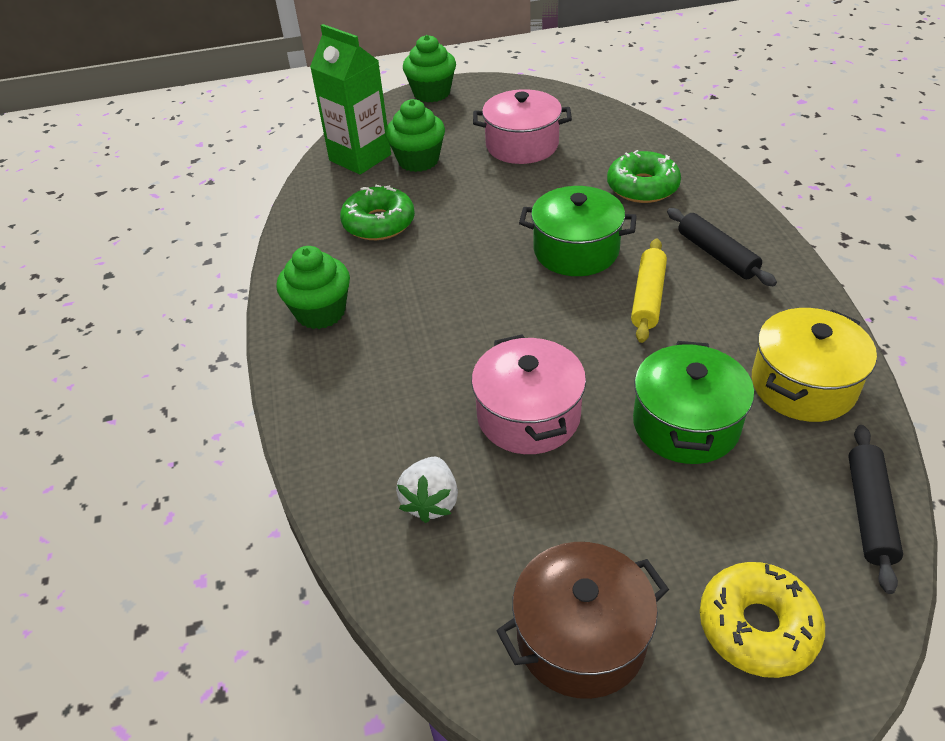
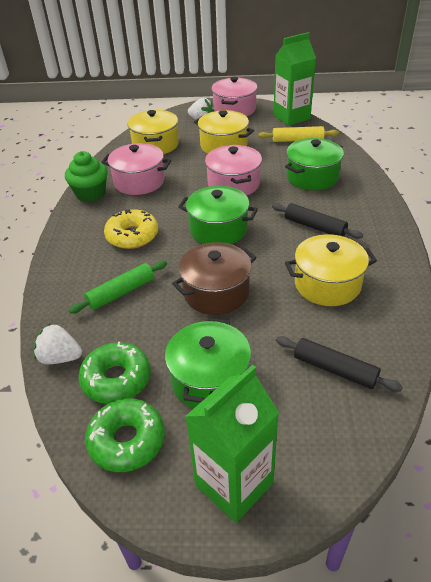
green carton: 1 -> 2
green cupcake: 3 -> 1
green pot: 2 -> 3
green rolling pin: 0 -> 1
pink pot: 2 -> 3
white strawberry: 1 -> 2
yellow pot: 1 -> 3

